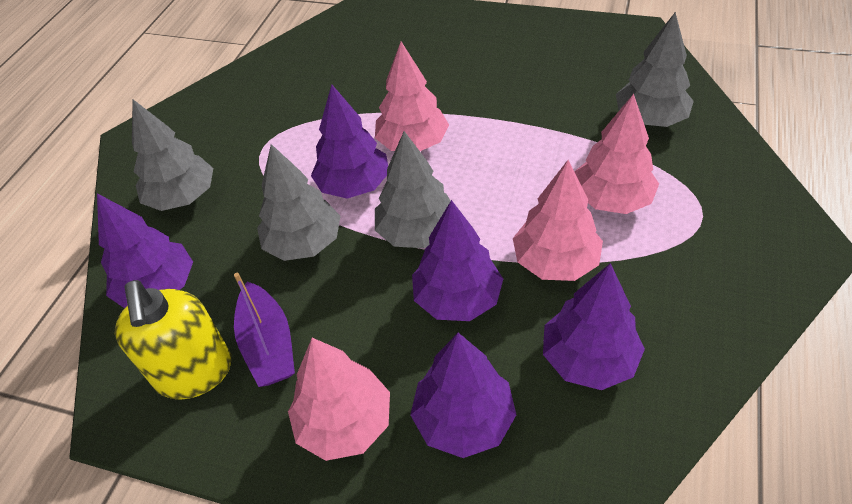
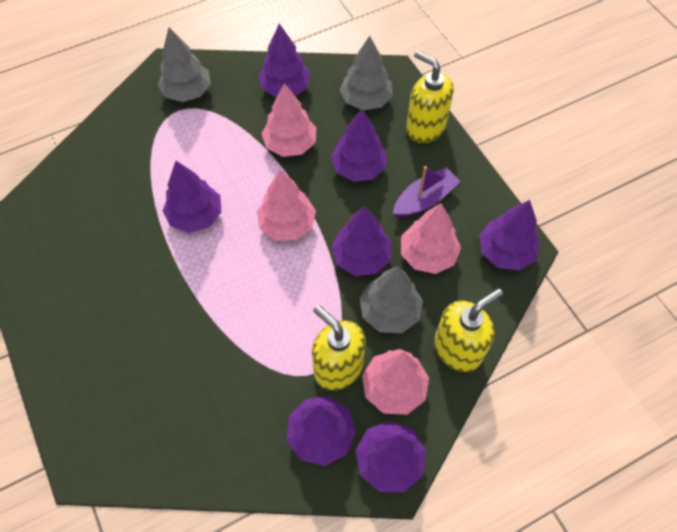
grey tree: 4 -> 3
purple tree: 5 -> 7
yellow soap dispenser: 1 -> 3

